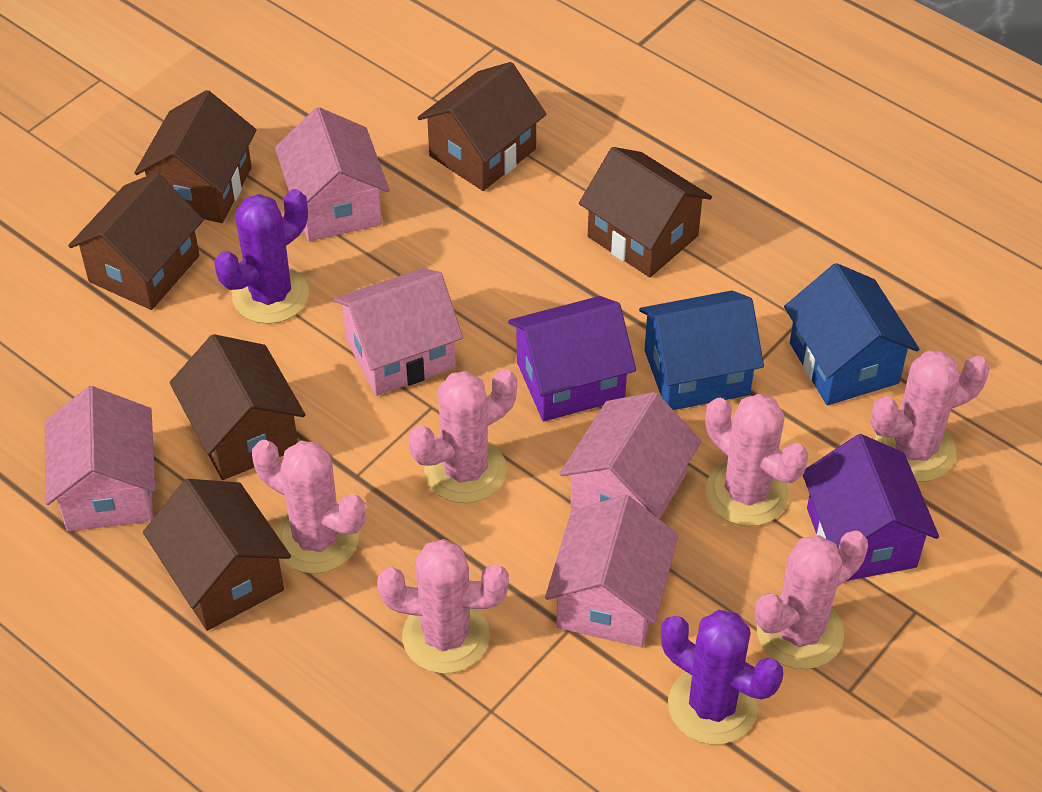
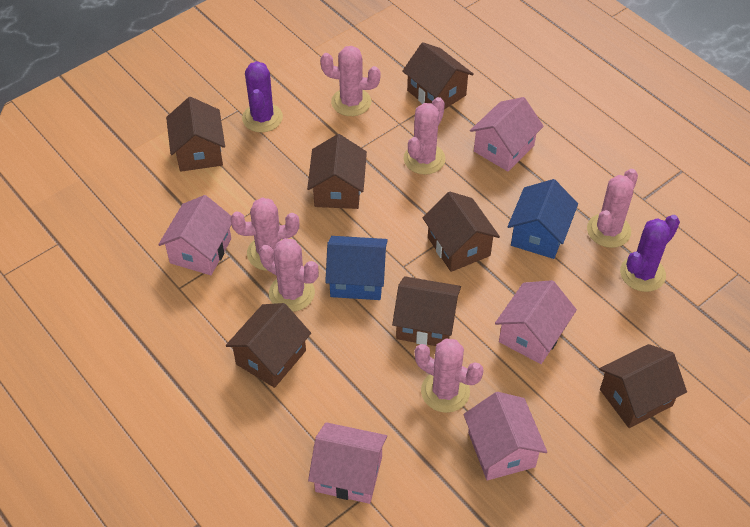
brown house: 6 -> 7
purple house: 2 -> 0

